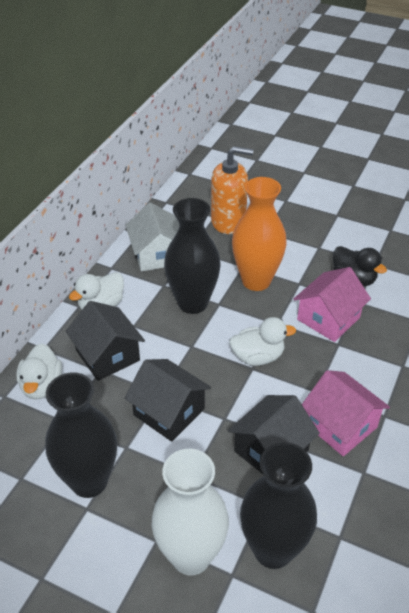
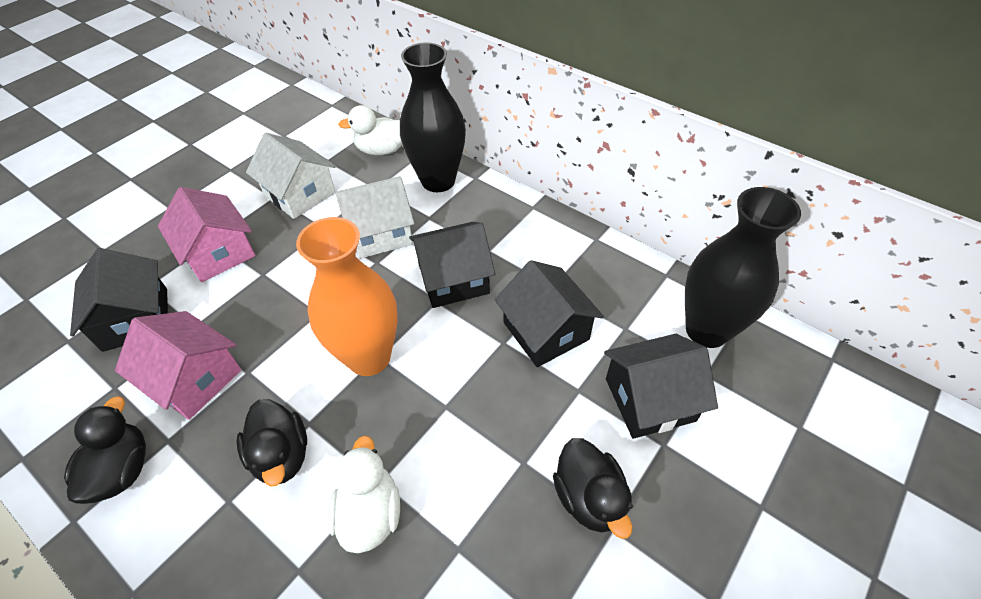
black duck: 1 -> 3
black house: 3 -> 4
black vase: 3 -> 2
orange soap dispenser: 1 -> 0
white duck: 3 -> 2
white house: 1 -> 2
white vase: 1 -> 0

